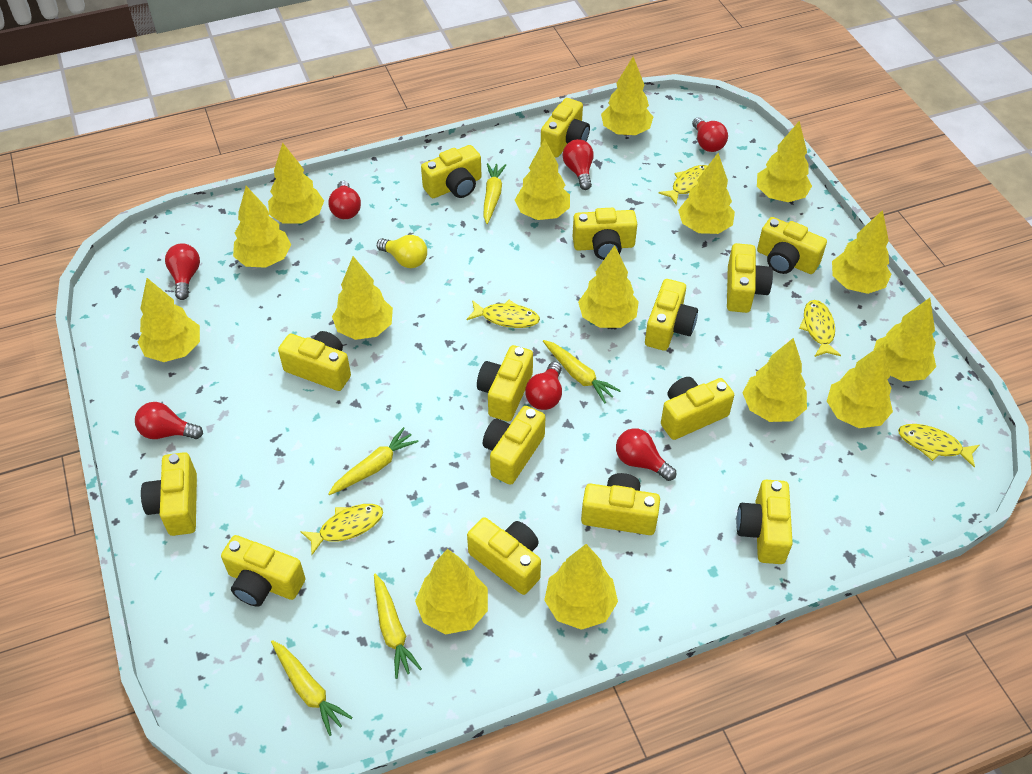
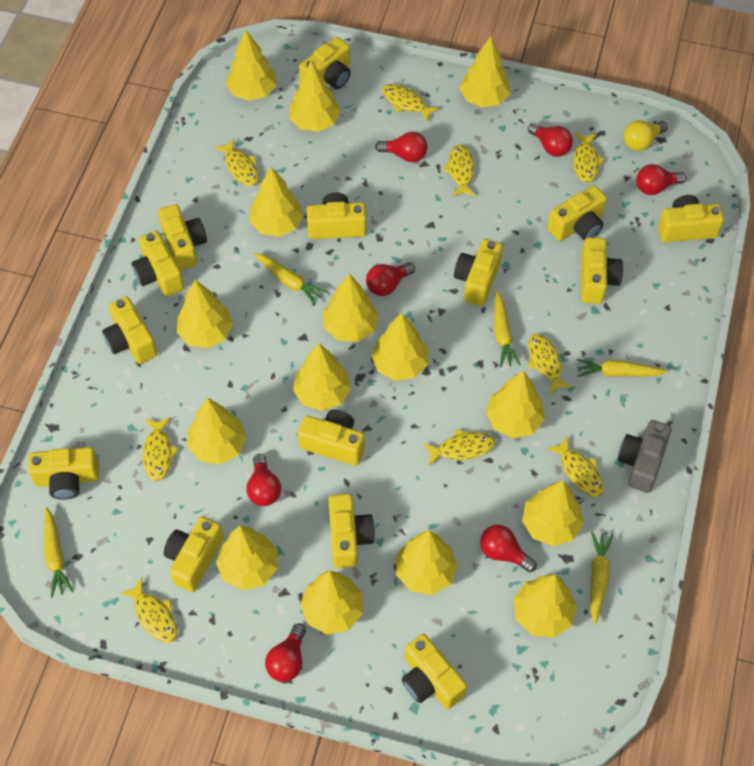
grey camera: 0 -> 1
yellow camera: 15 -> 14
yellow fish: 5 -> 9

